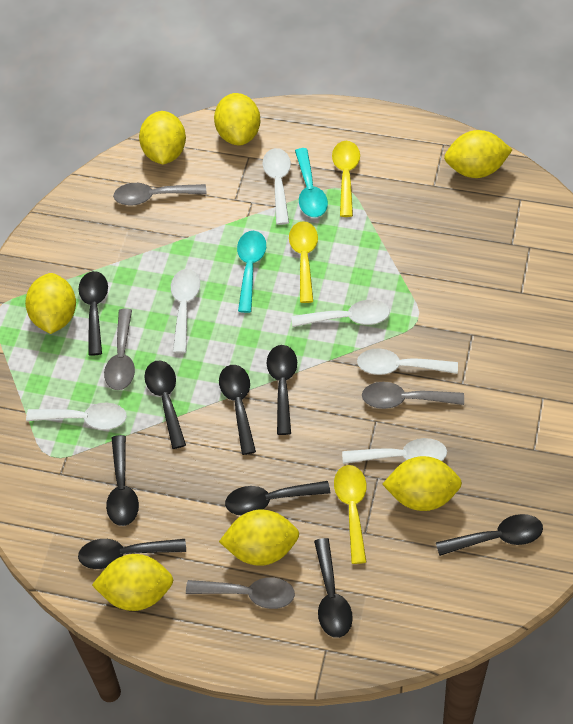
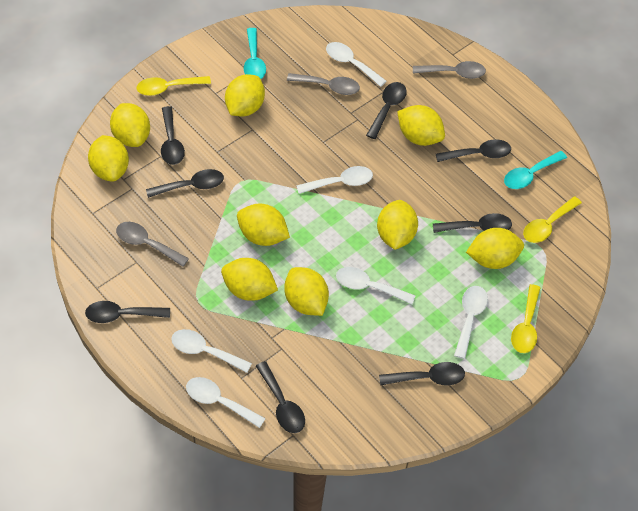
black spoon: 9 -> 8
grey spoon: 4 -> 3
yellow lemon: 7 -> 9

